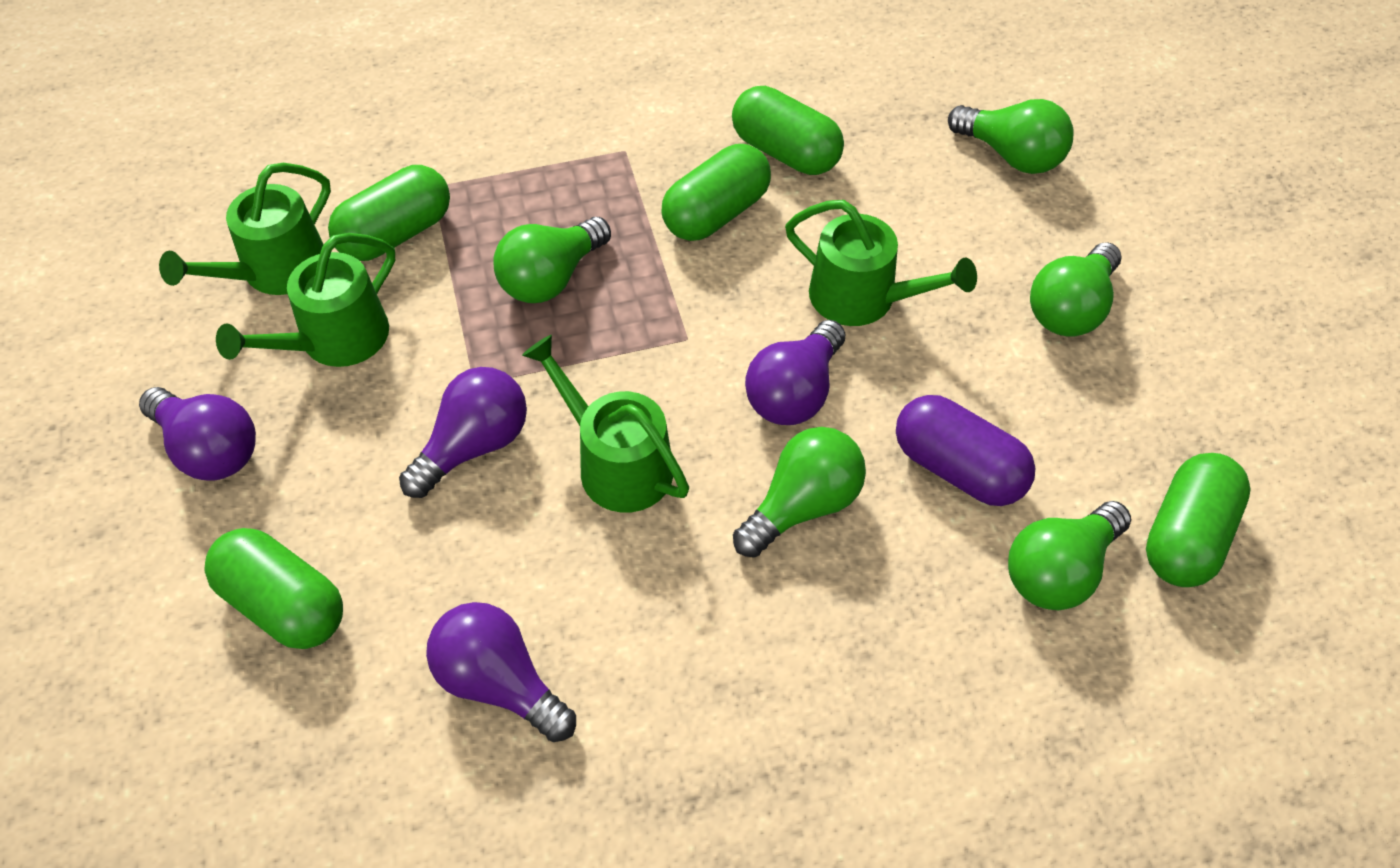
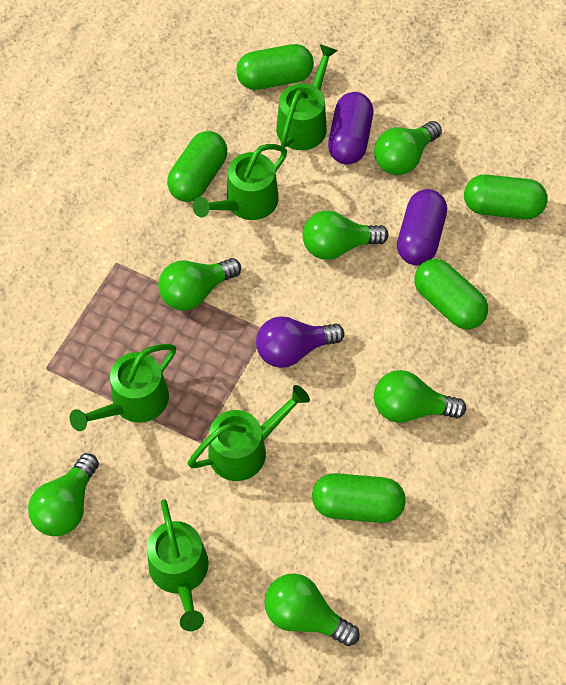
green light bulb: 5 -> 6
green watering can: 4 -> 5
purple capsule: 1 -> 2
purple light bulb: 4 -> 1

